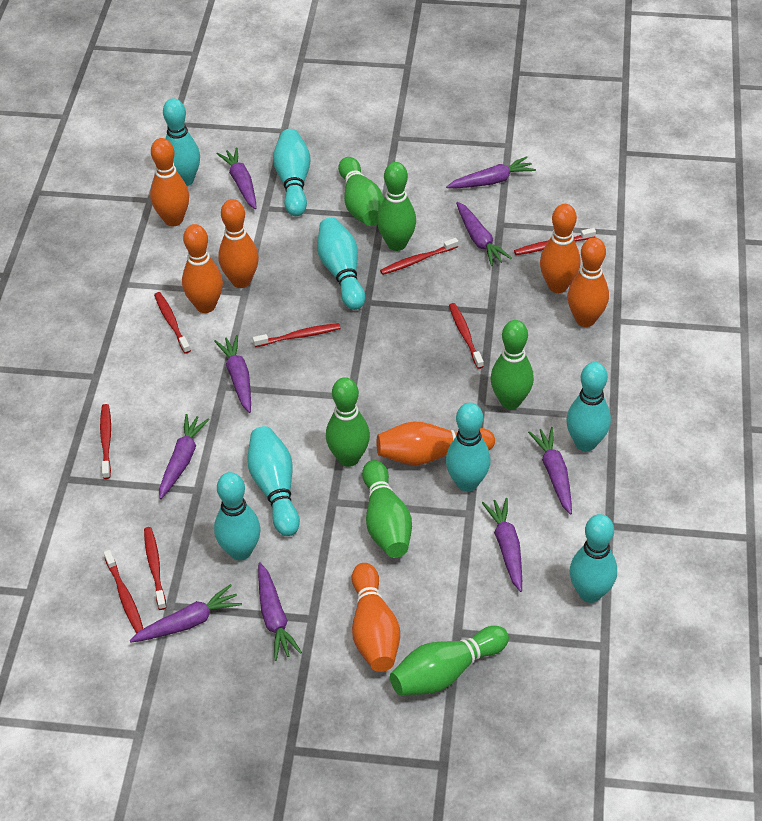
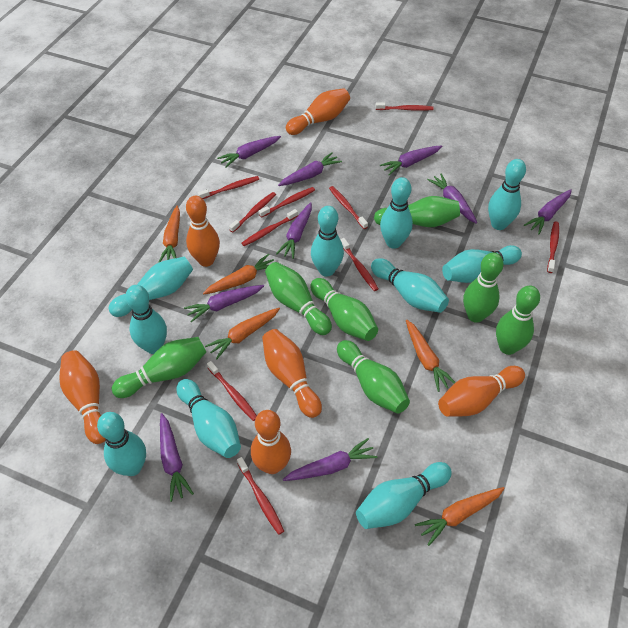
green bowling pin: 6 -> 7
orange bowling pin: 7 -> 6
orange carrot: 0 -> 5
red toothbrush: 8 -> 10
turquoise bowling pin: 8 -> 10

